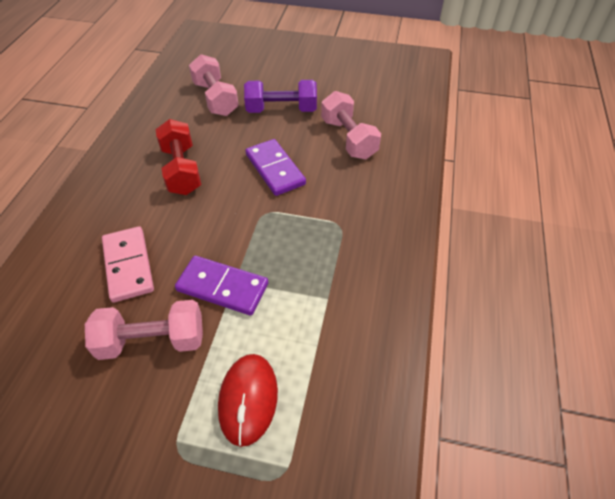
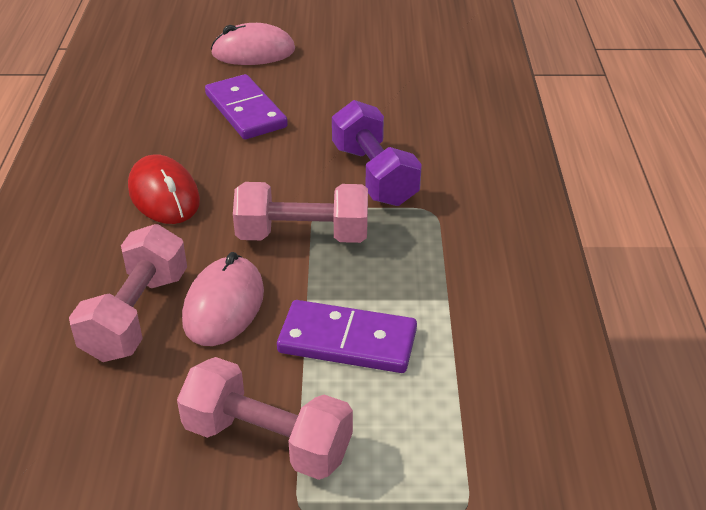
pink domino: 1 -> 0
pink mouse: 0 -> 2
red dumbbell: 1 -> 0

